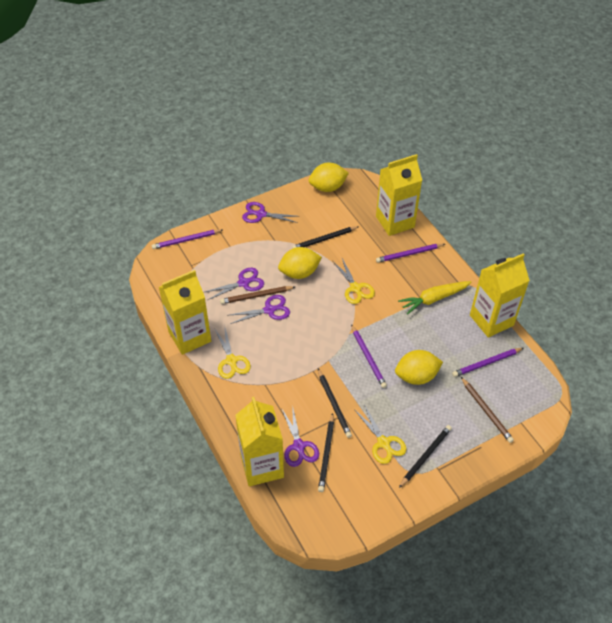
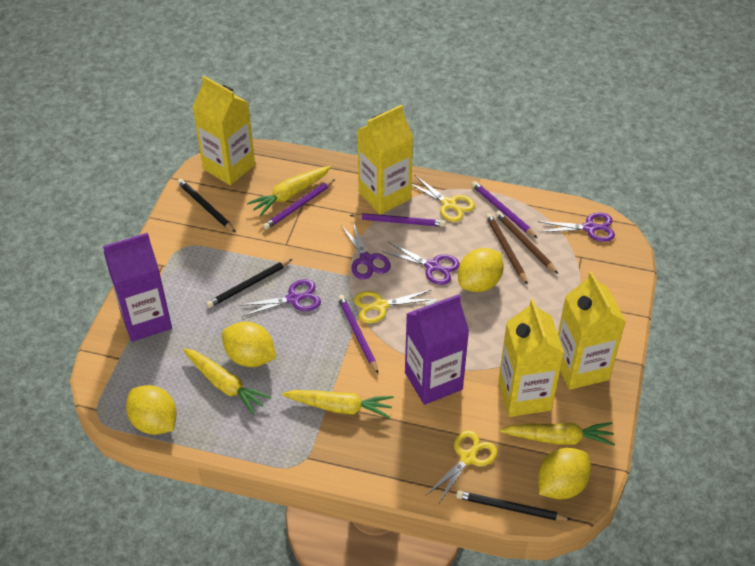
black pencil: 4 -> 3
purple carton: 0 -> 2
yellow carrot: 1 -> 4
yellow lemon: 3 -> 4

